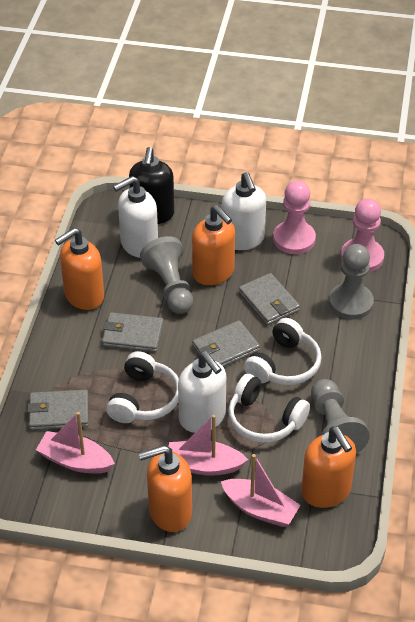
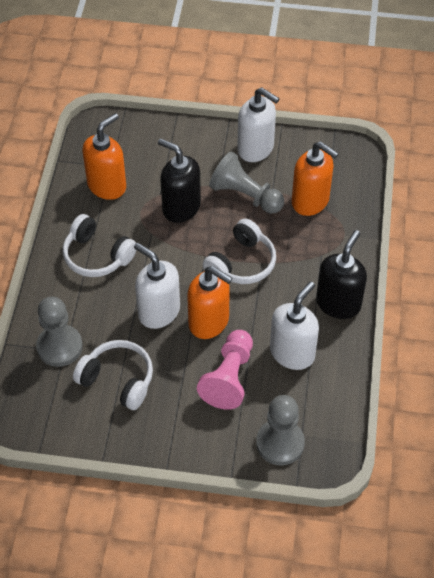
black soap dispenser: 1 -> 2
grey wallet: 4 -> 0
orange soap dispenser: 4 -> 3
pink boat: 3 -> 0
pink pawn: 2 -> 1

